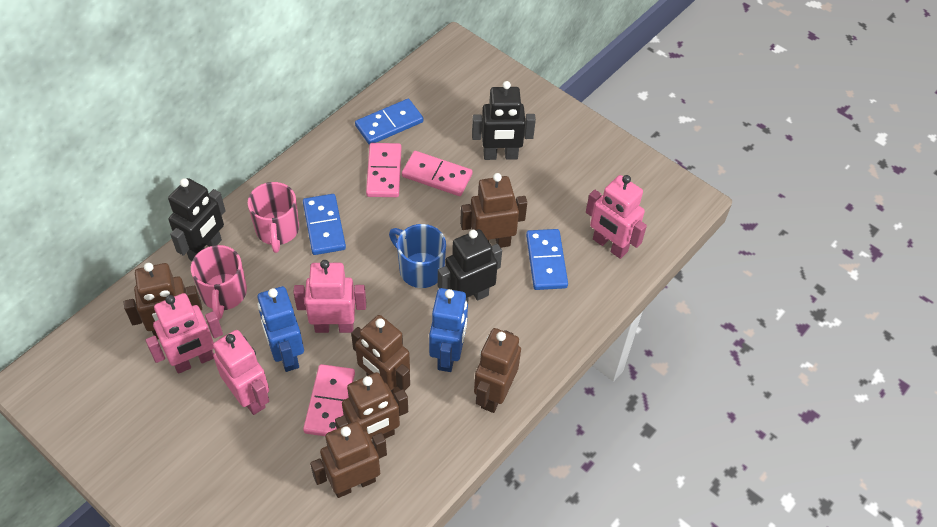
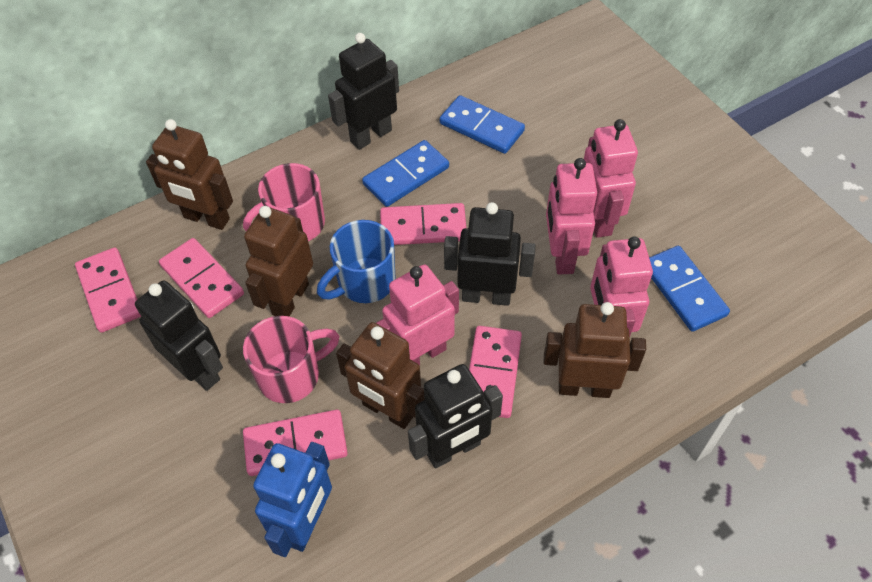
black robot: 3 -> 4
blue robot: 2 -> 1
brown robot: 6 -> 4
pink domino: 3 -> 5

